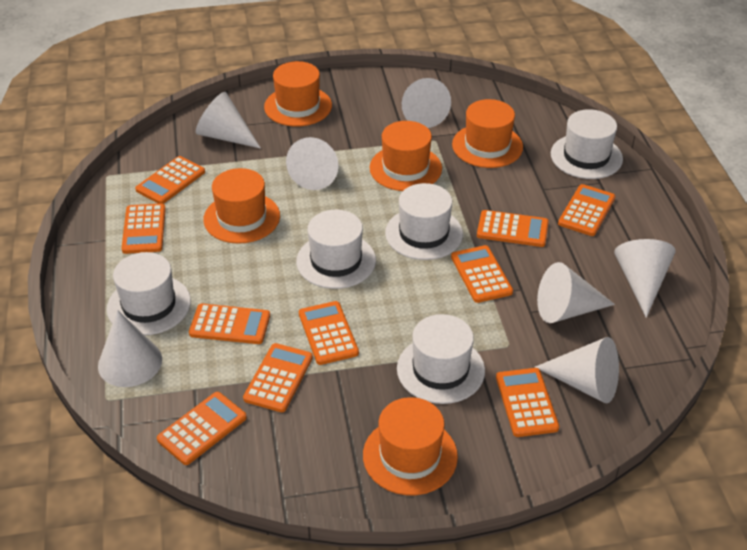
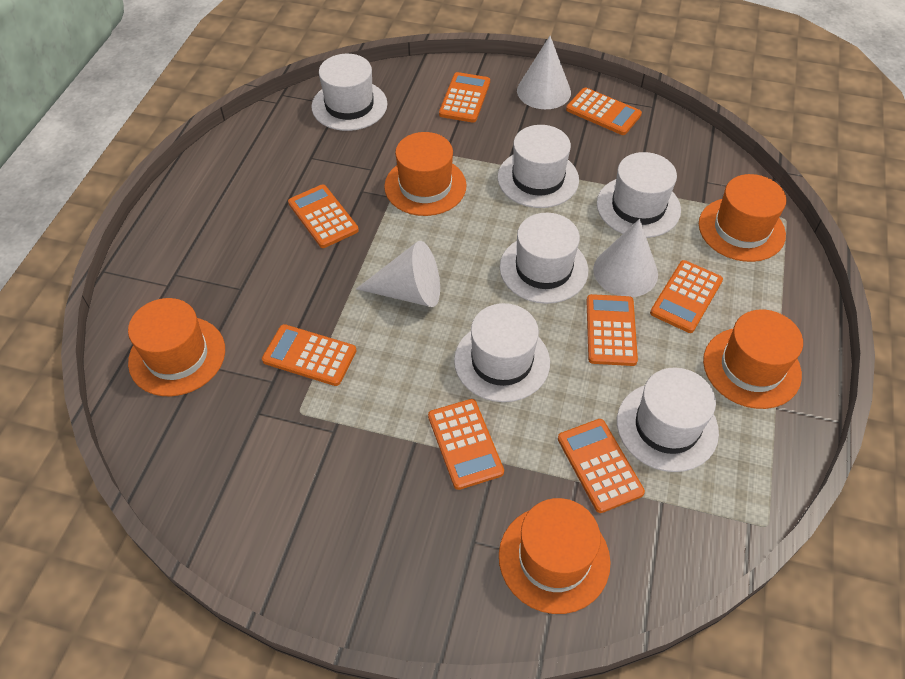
orange calculator: 10 -> 8
white cone: 7 -> 3
white hat: 5 -> 6

